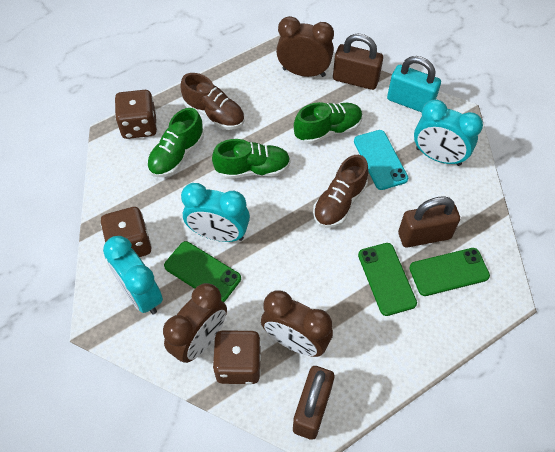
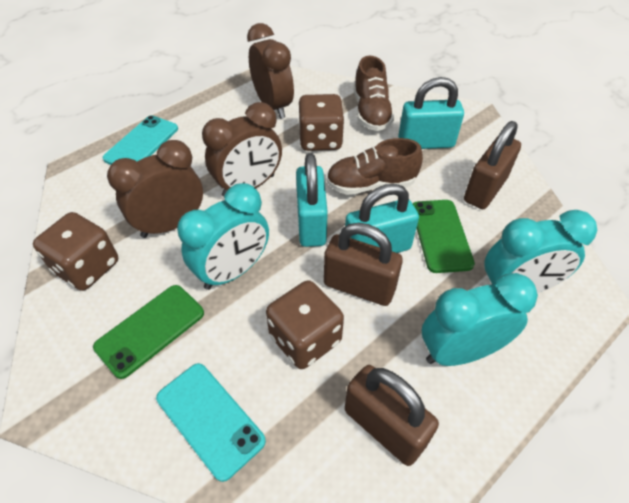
green phone: 3 -> 2
green shoe: 3 -> 0
turquoise padlock: 1 -> 3
turquoise phone: 1 -> 2

